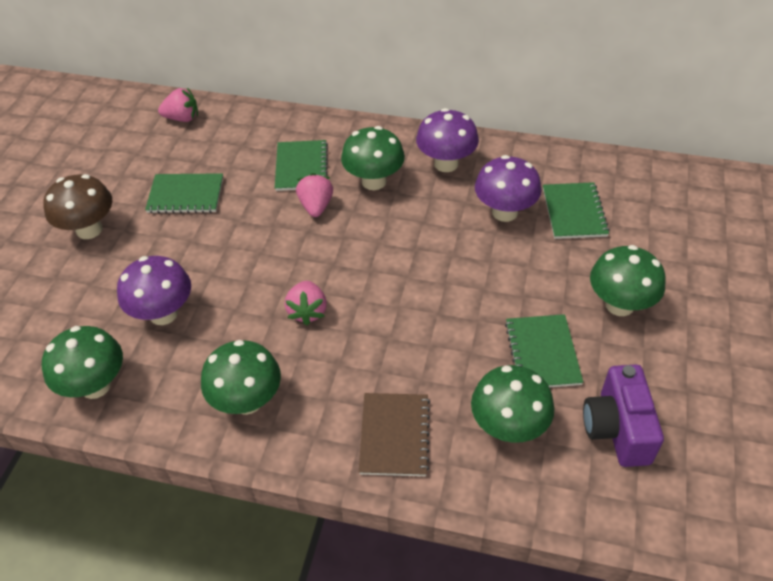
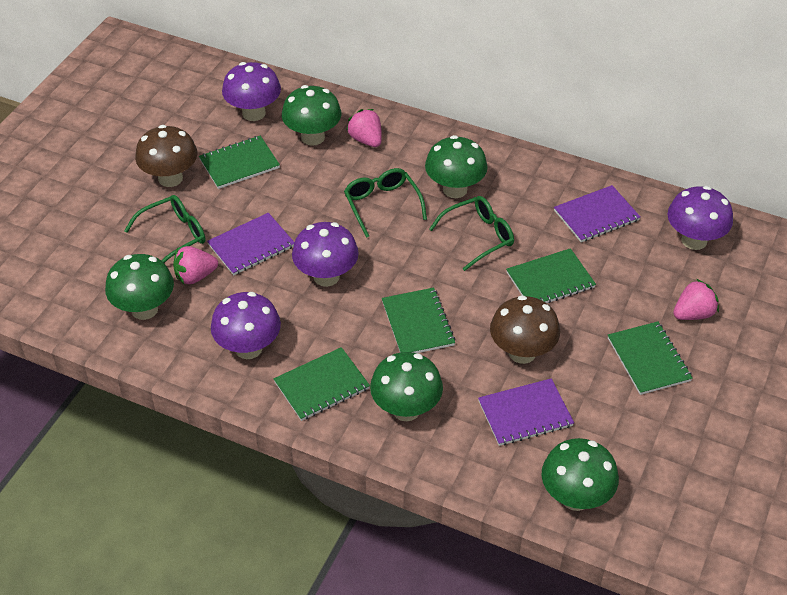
brown mushroom: 1 -> 2
brown notebook: 1 -> 0
green glasses: 0 -> 3
green notebook: 4 -> 5
purple camera: 1 -> 0
purple mushroom: 3 -> 4
purple notebook: 0 -> 3

